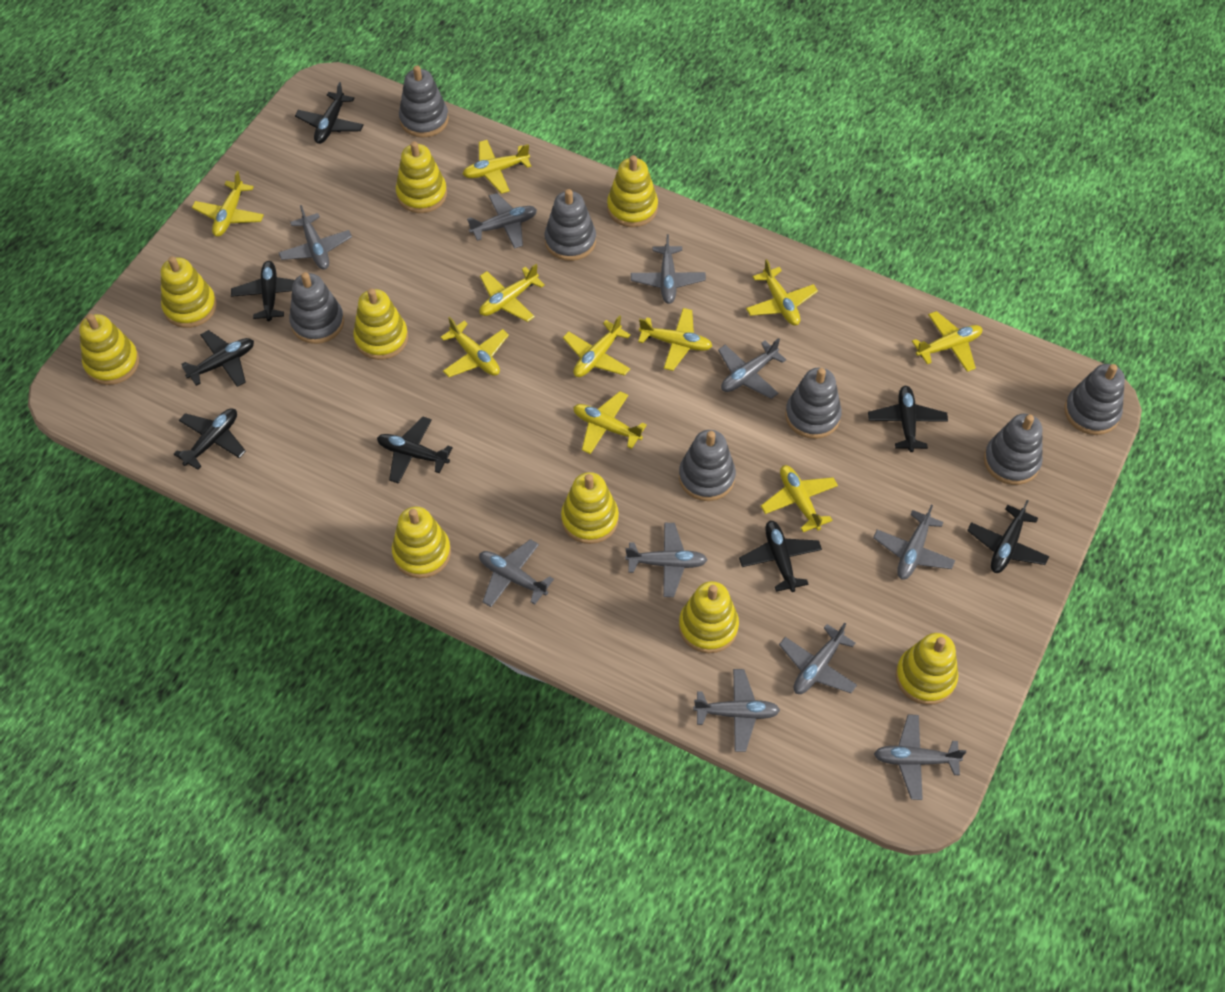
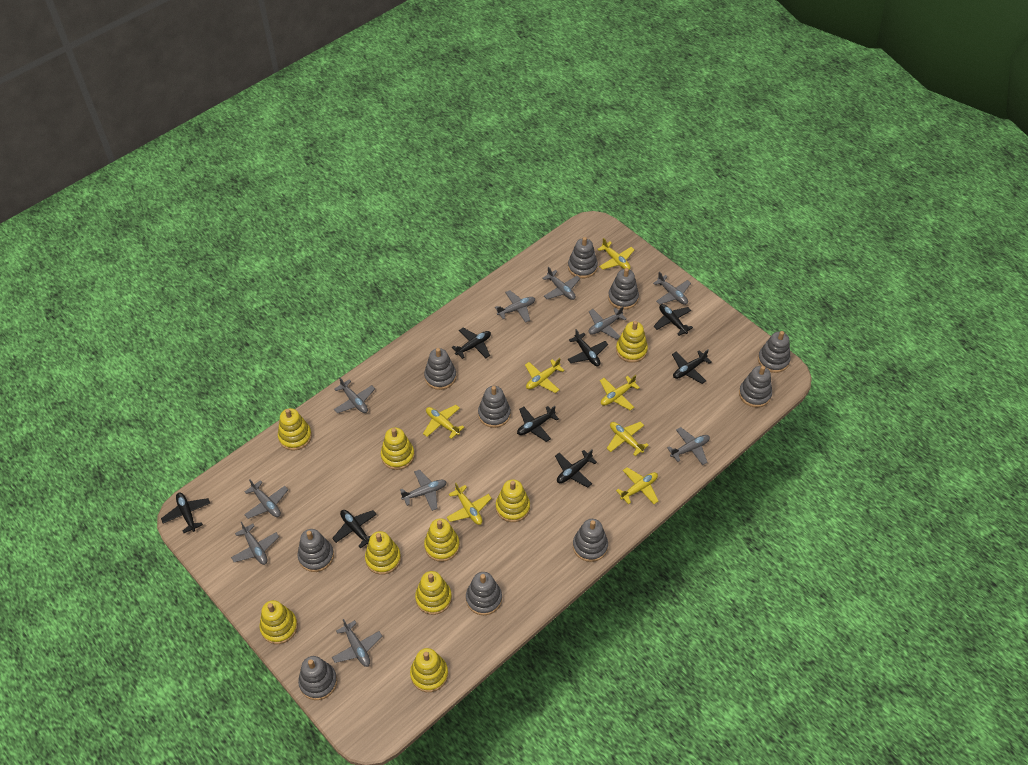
grey stacking toy: 7 -> 10
yellow plane: 10 -> 7

